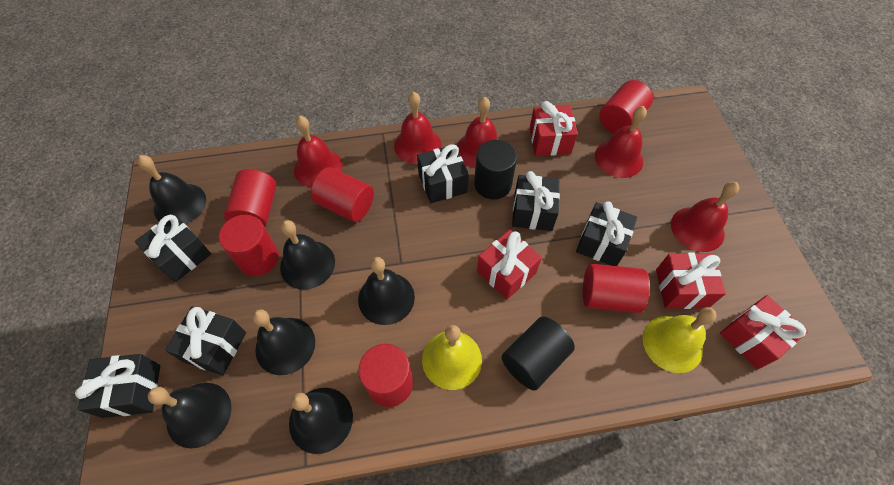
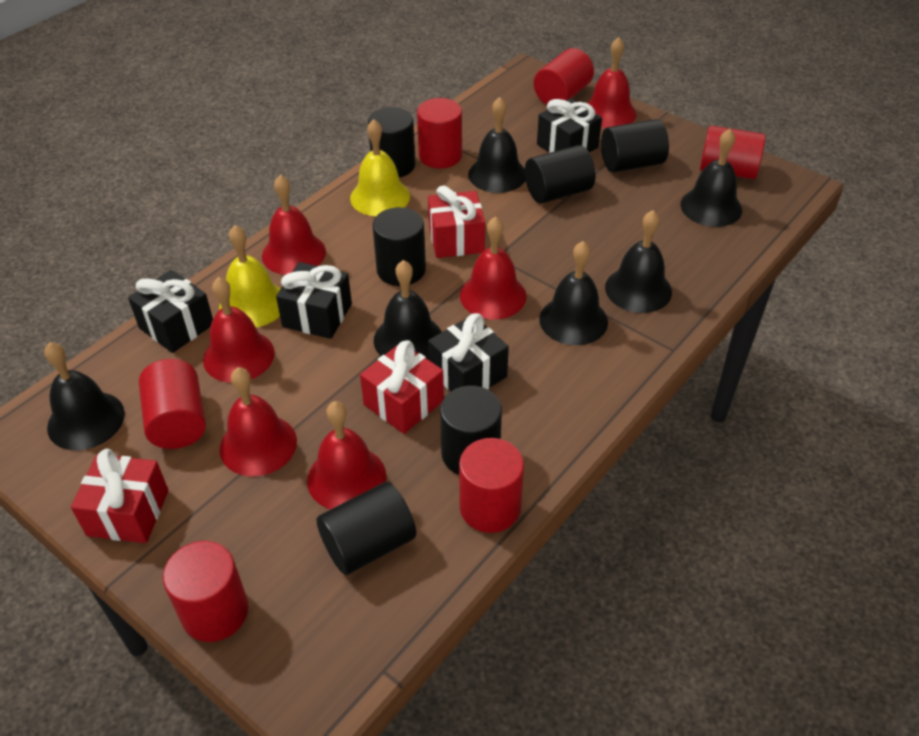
black cylinder: 2 -> 6
black gift: 6 -> 4
red bell: 5 -> 6
red gift: 4 -> 3

